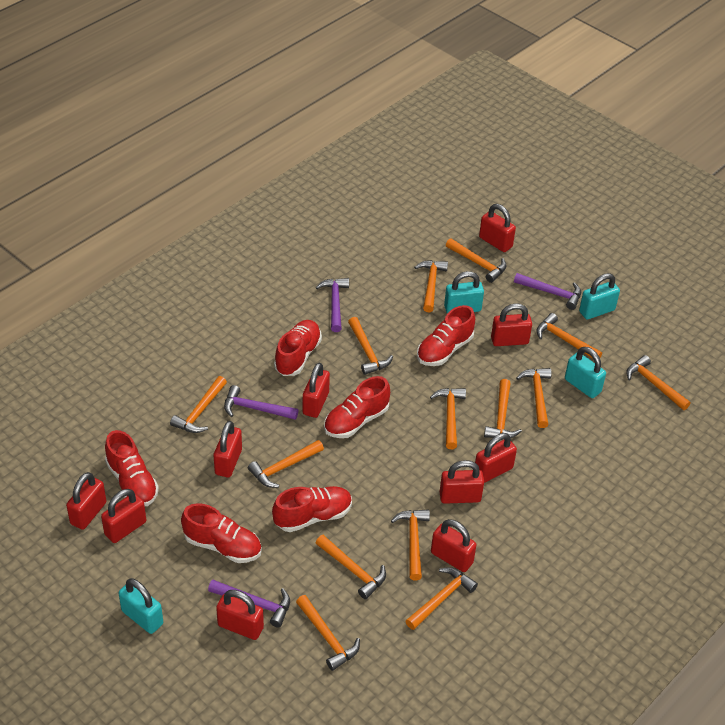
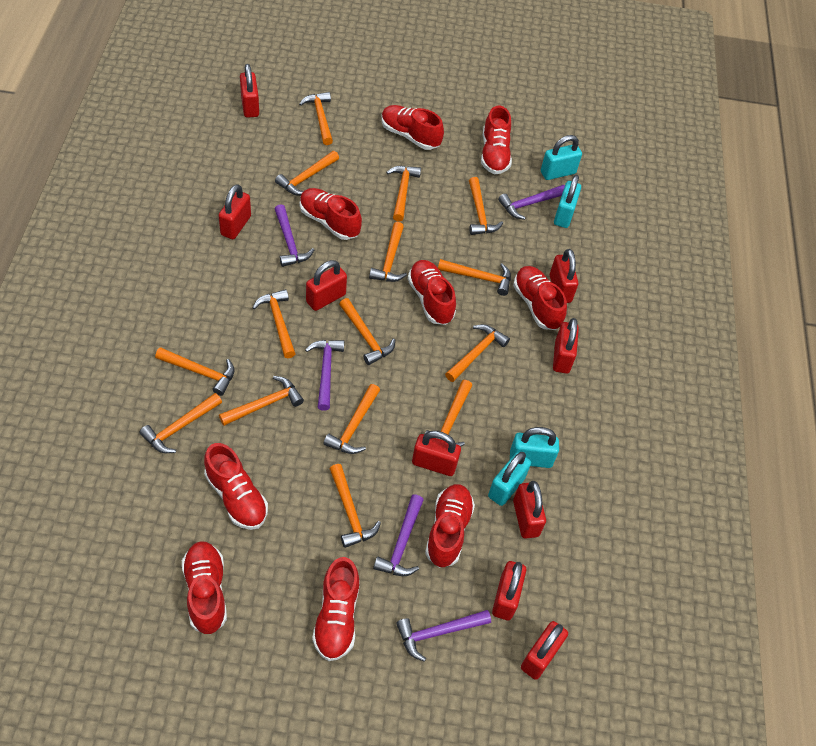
orange hammer: 14 -> 15
purple hammer: 4 -> 5
red padlock: 10 -> 9
red shoe: 6 -> 9

